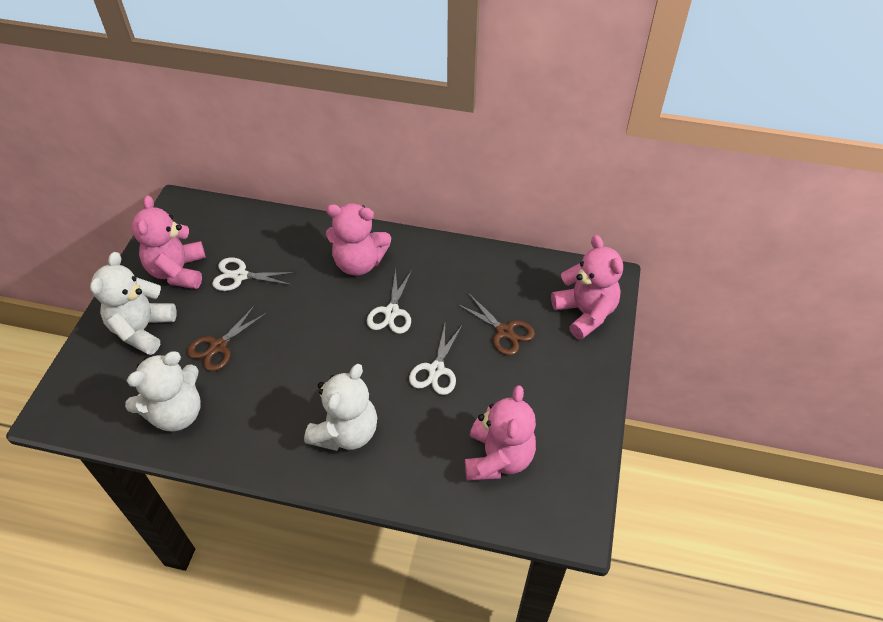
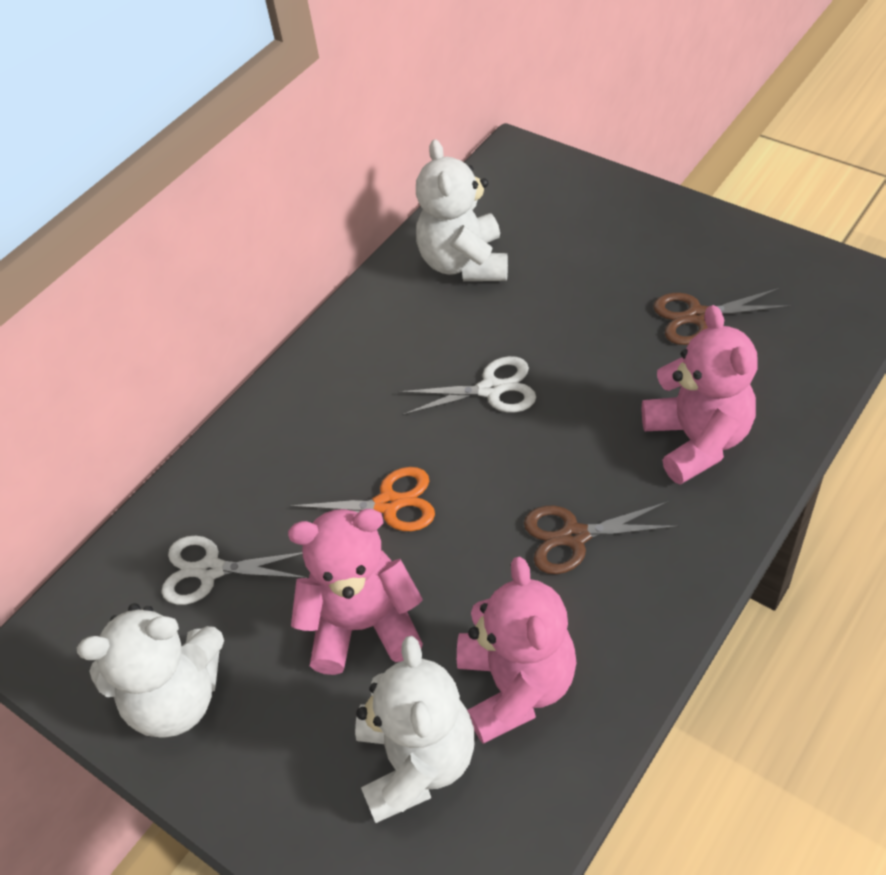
orange scissors: 0 -> 1
pink teddy bear: 4 -> 3
white scissors: 3 -> 2

